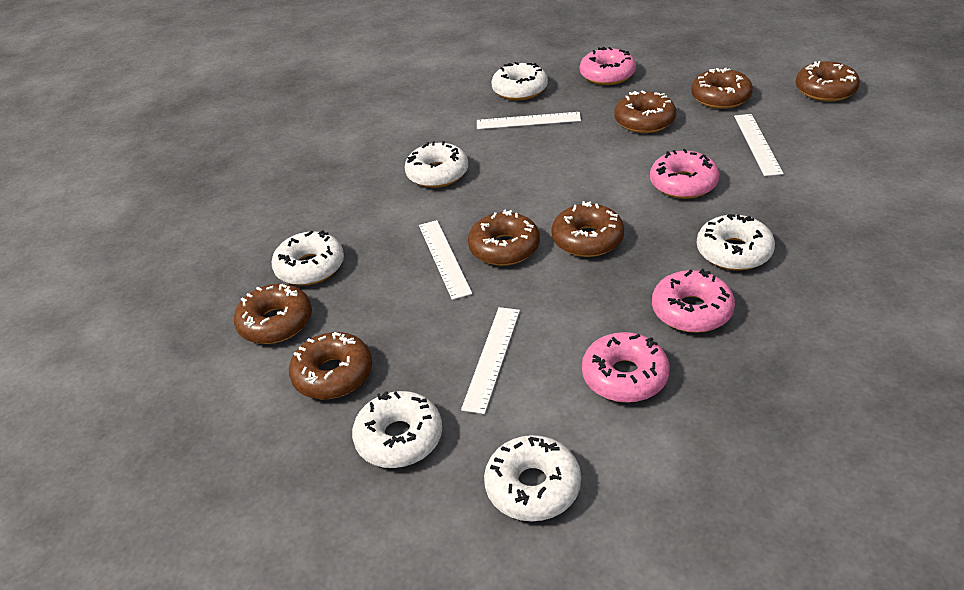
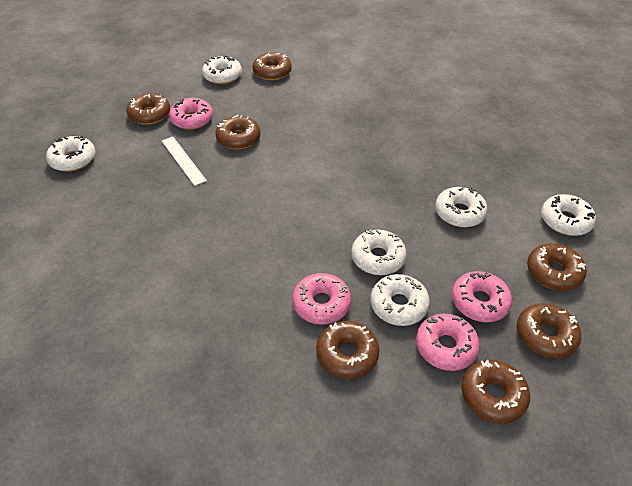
white ruler: 4 -> 1

